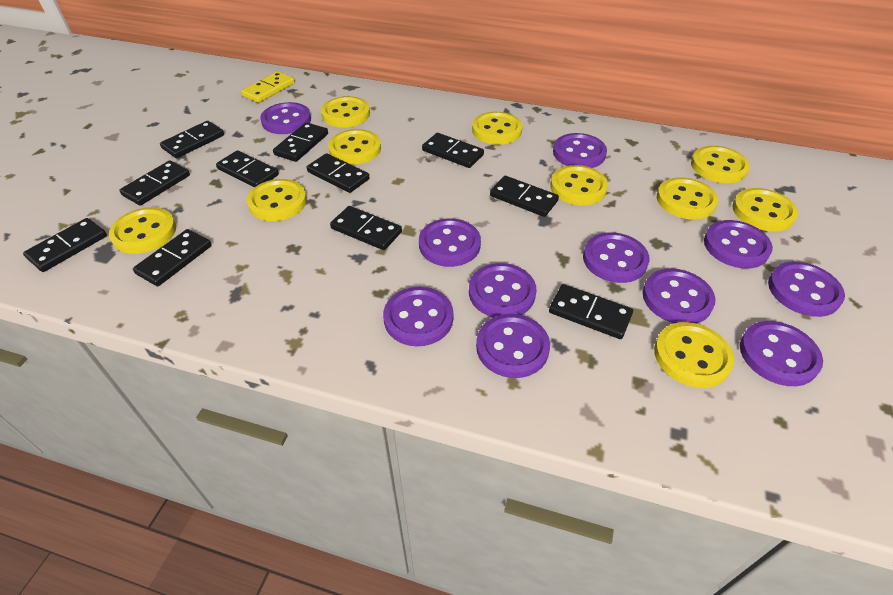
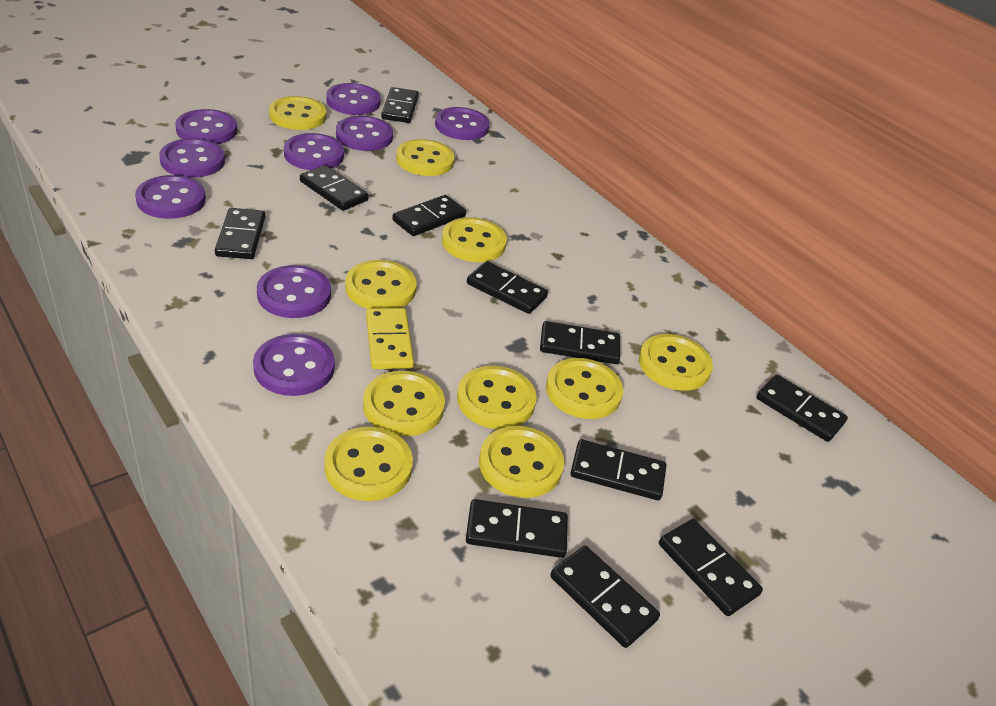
purple button: 11 -> 9

